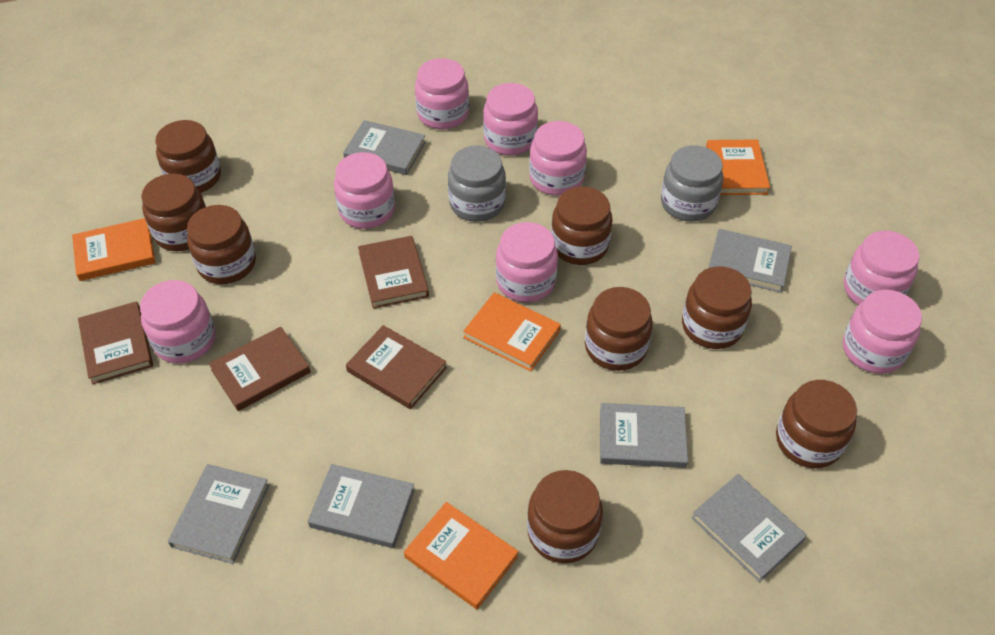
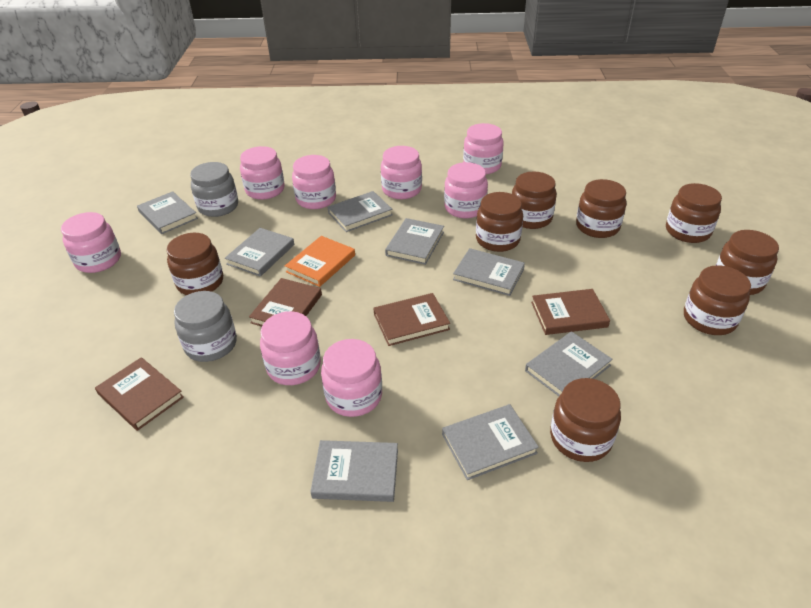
grey book: 6 -> 8
orange book: 4 -> 1

